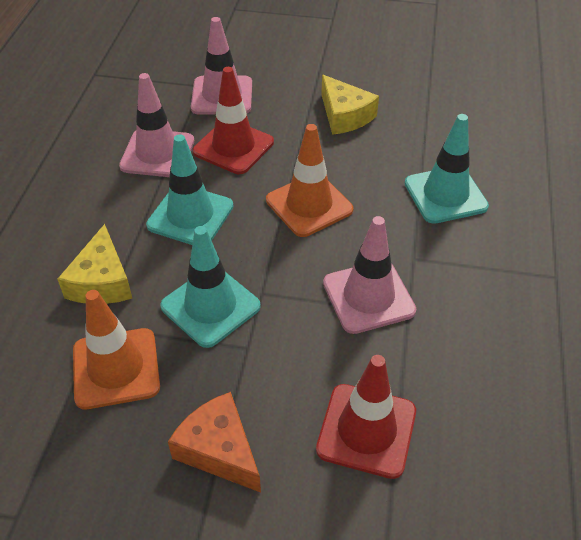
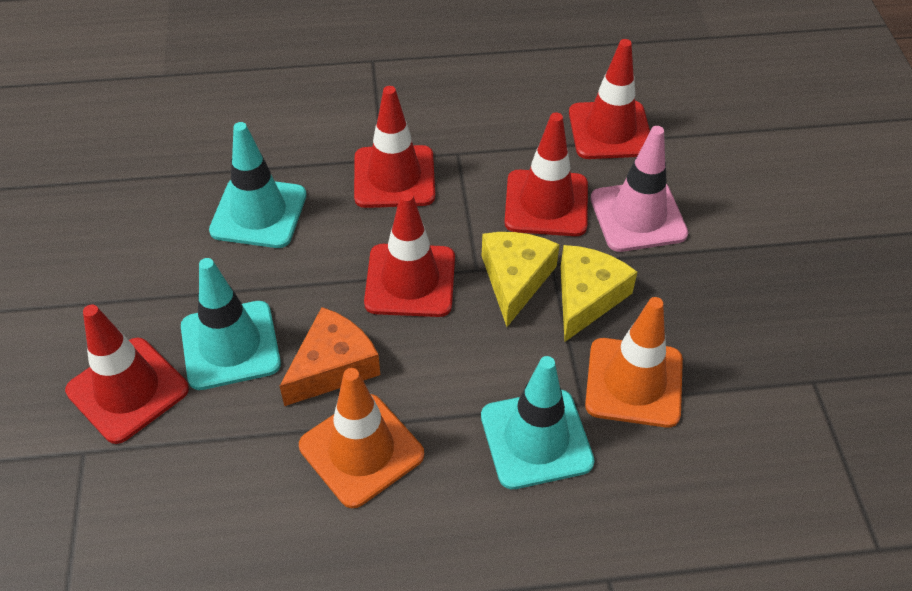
pink traffic cone: 3 -> 1
red traffic cone: 2 -> 5

